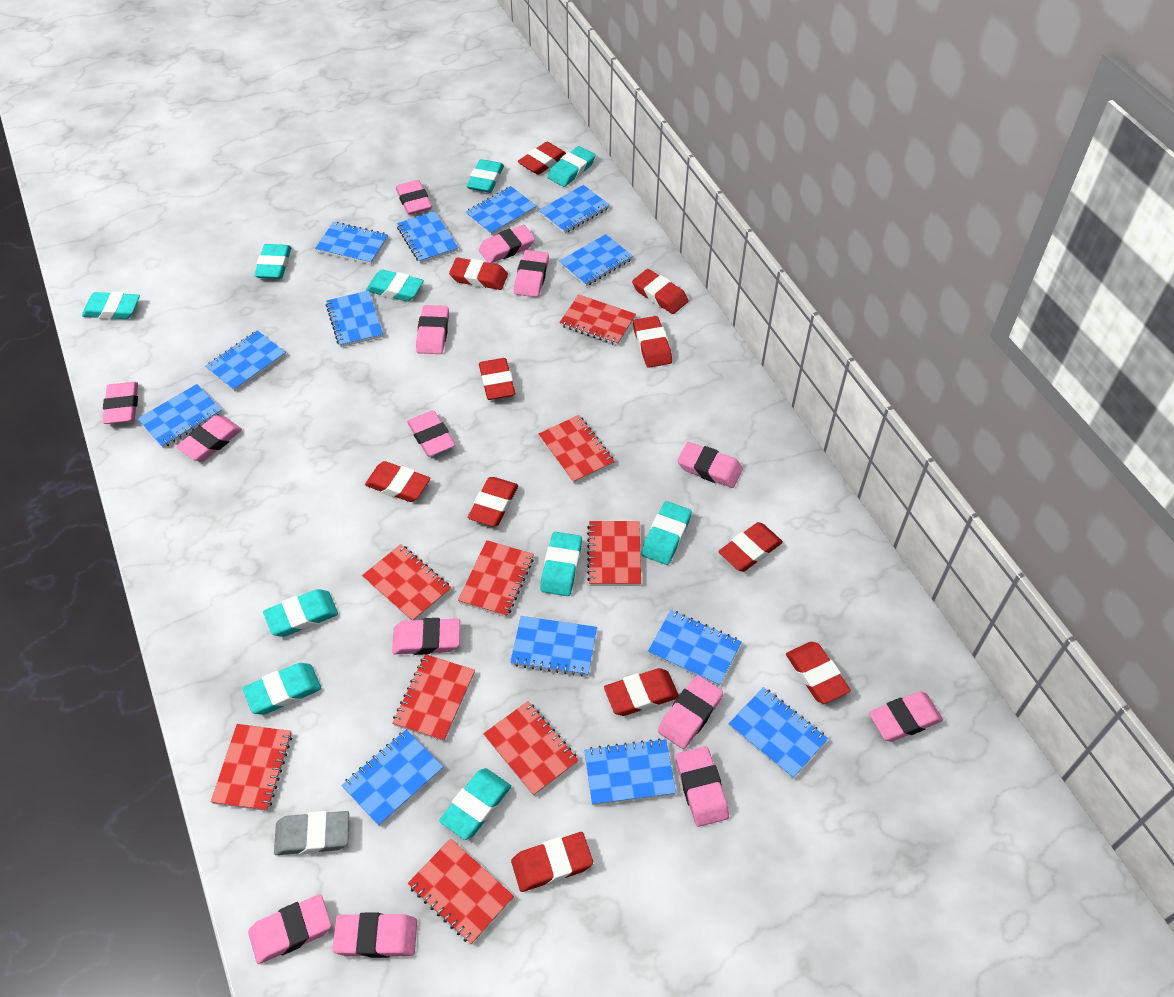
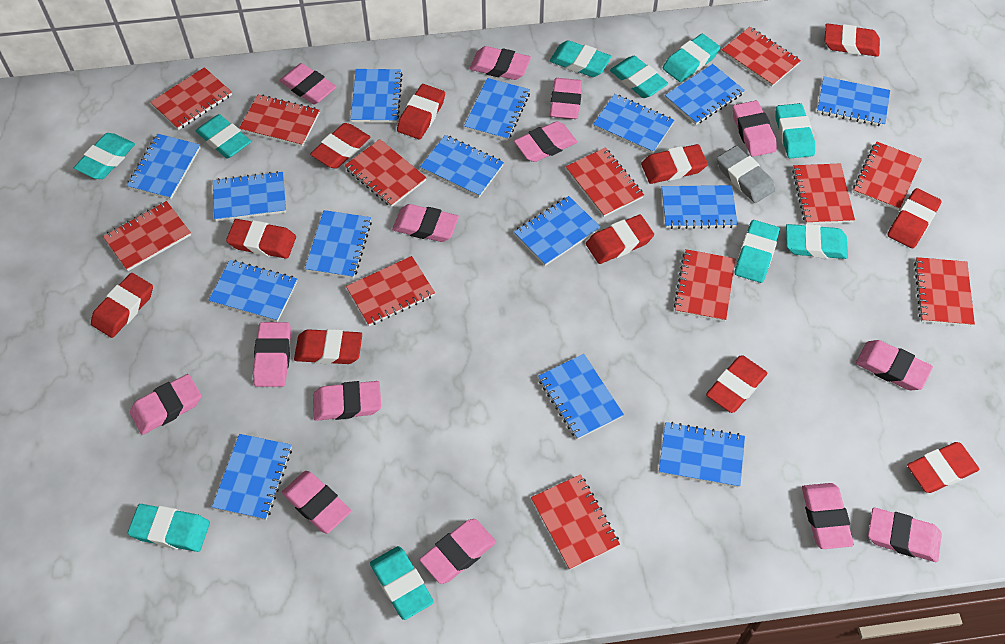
blue notebook: 13 -> 15
red notebook: 9 -> 12

